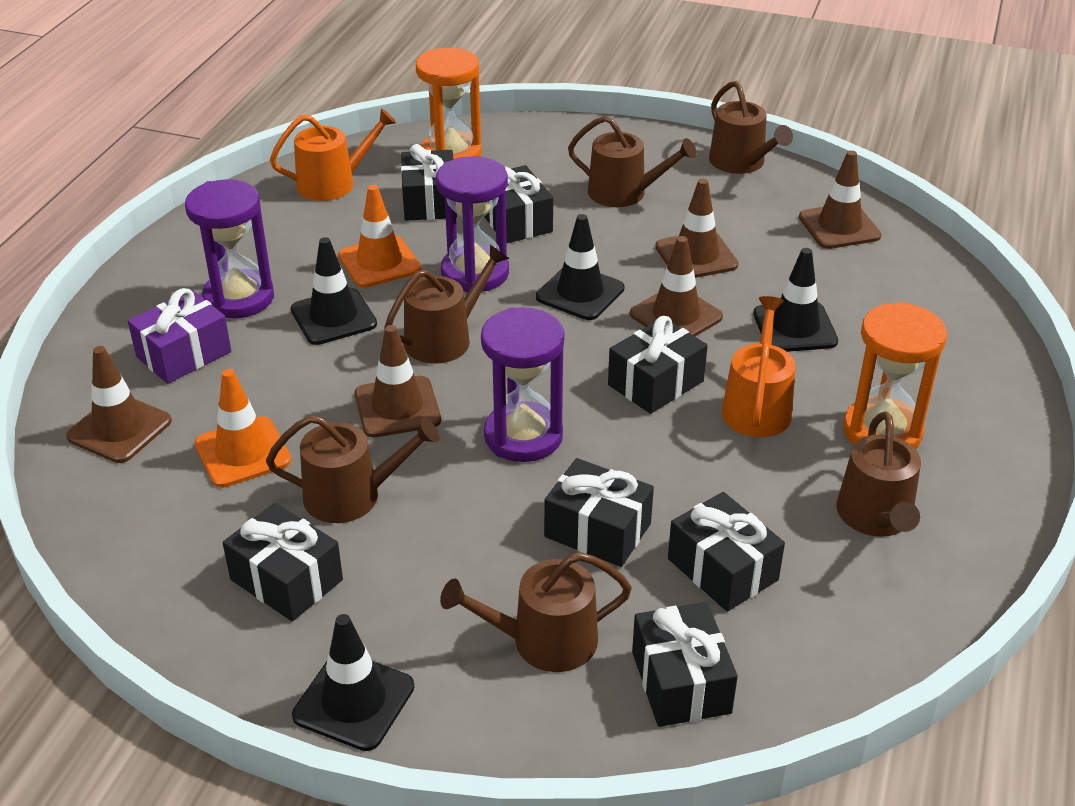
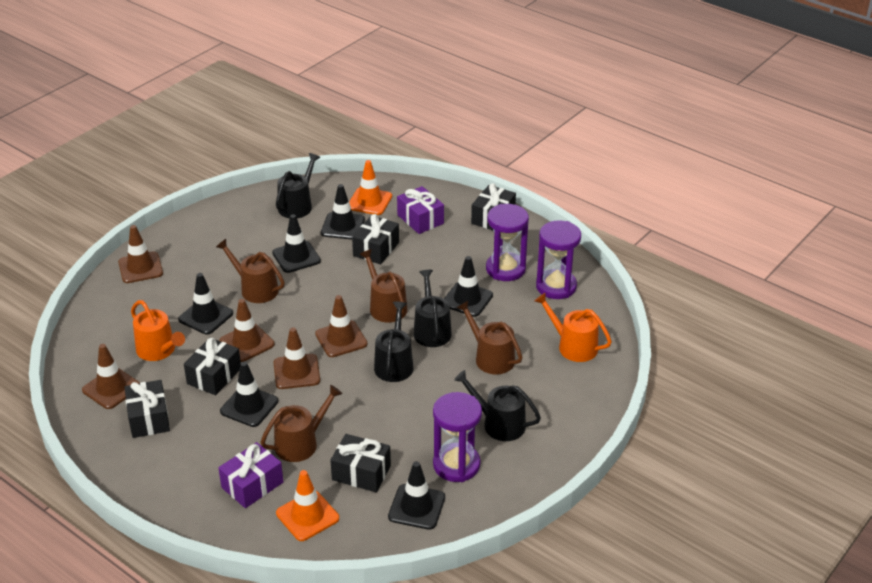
black gift: 7 -> 5
black traffic cone: 4 -> 6
black watering can: 0 -> 4
brown watering can: 6 -> 4
orange hourglass: 2 -> 0
purple gift: 1 -> 2

